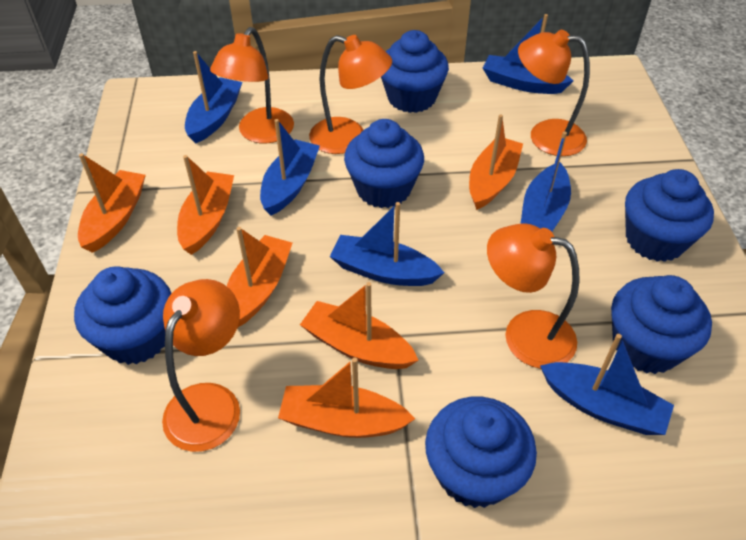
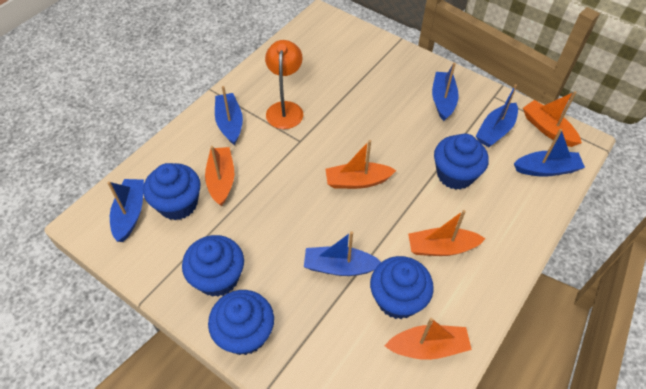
blue cupcake: 6 -> 5
orange boat: 6 -> 5
orange lamp: 5 -> 1

